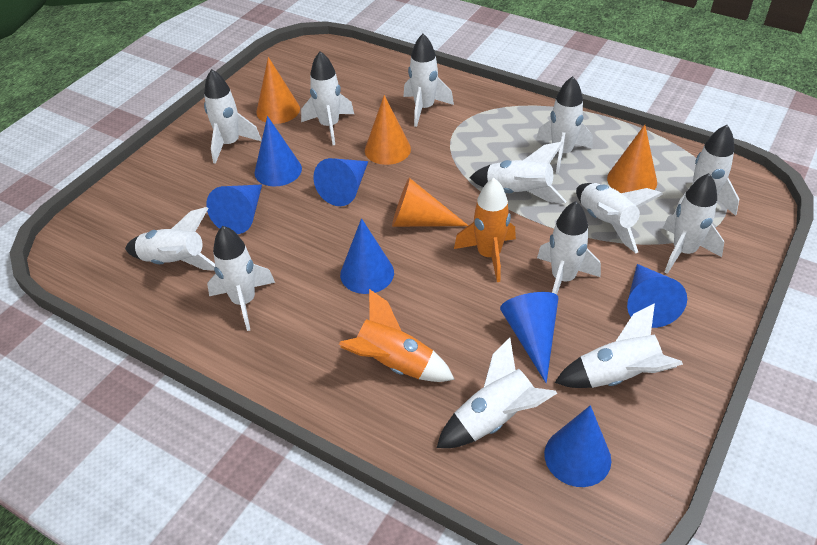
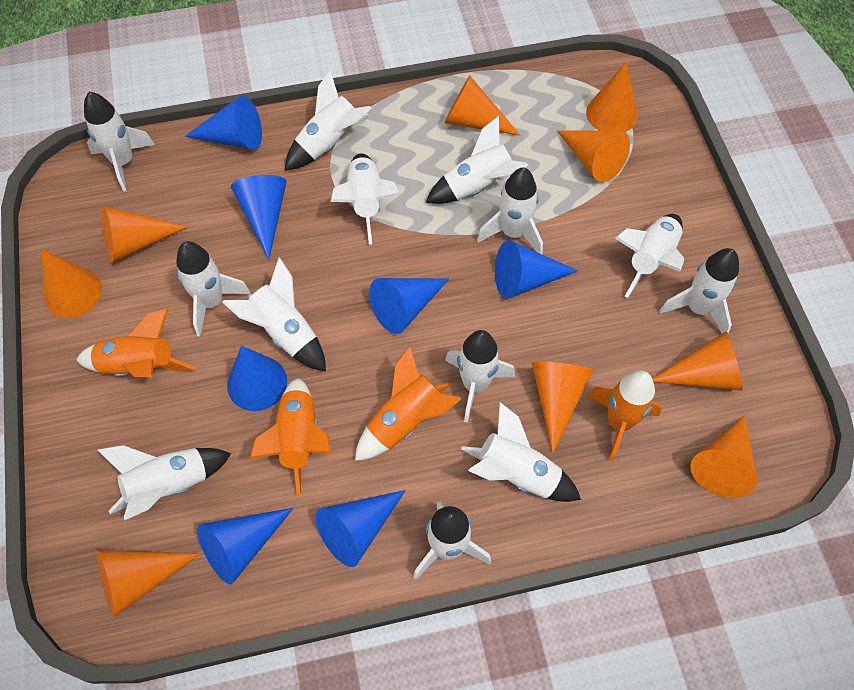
orange cone: 4 -> 9
orange rocket: 2 -> 4

